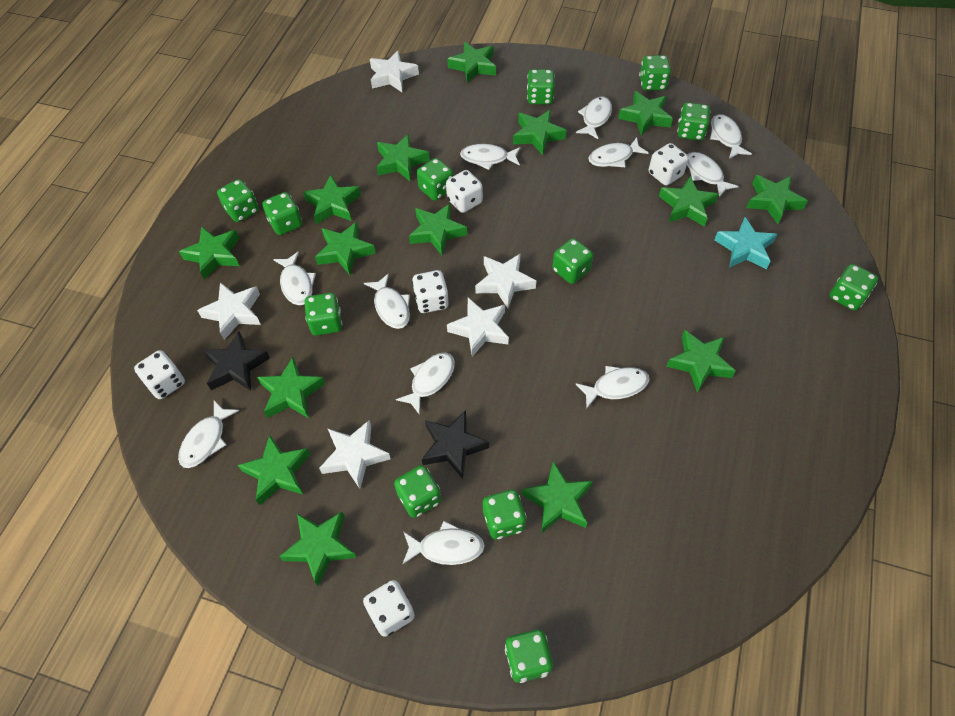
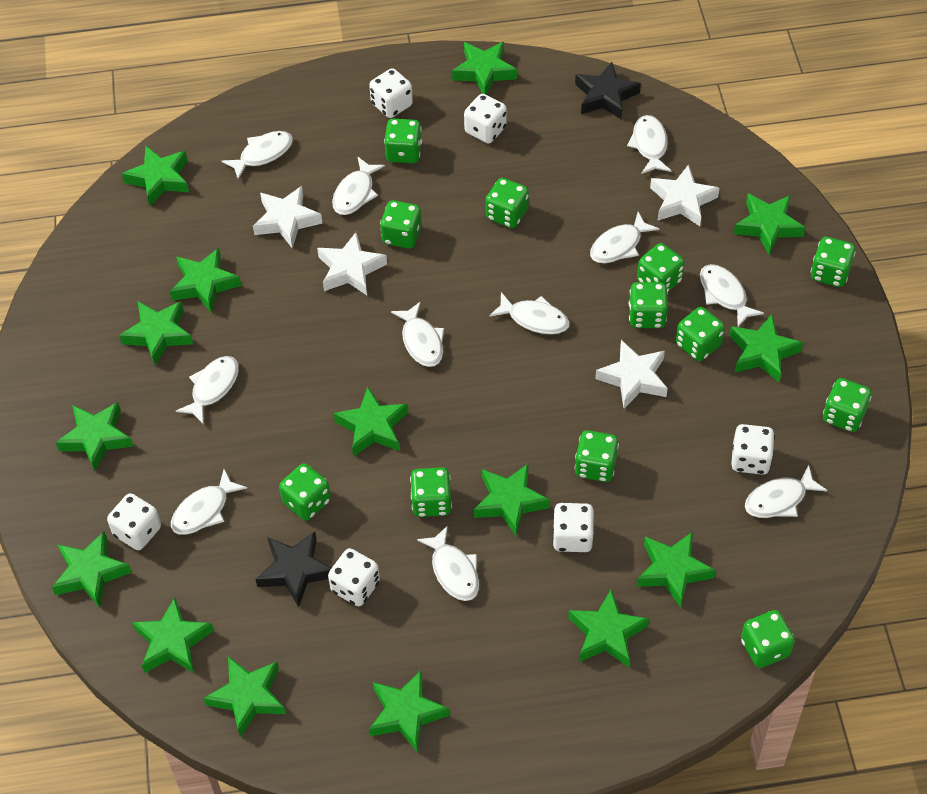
turquoise star: 1 -> 0
white dice: 5 -> 6
white star: 5 -> 4

